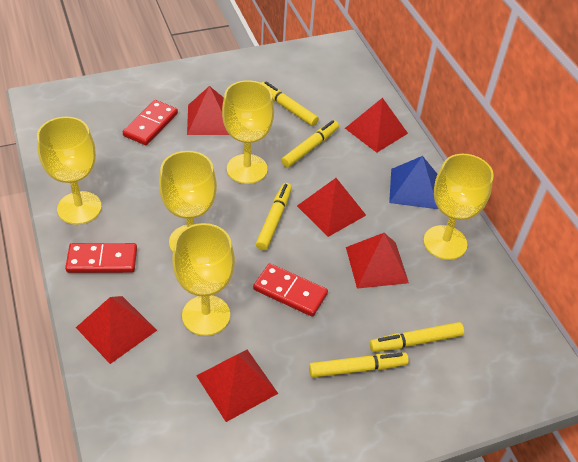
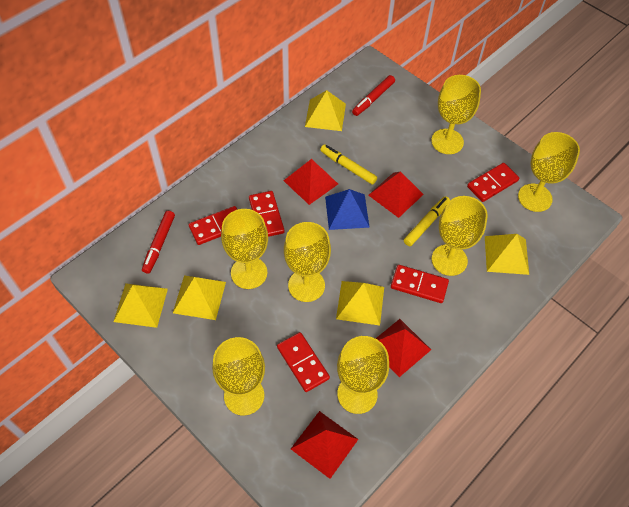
red domino: 3 -> 5
red marker: 0 -> 2
red pyramid: 6 -> 4
yellow goblet: 5 -> 7
yellow marker: 5 -> 2
yellow pyramid: 0 -> 5

